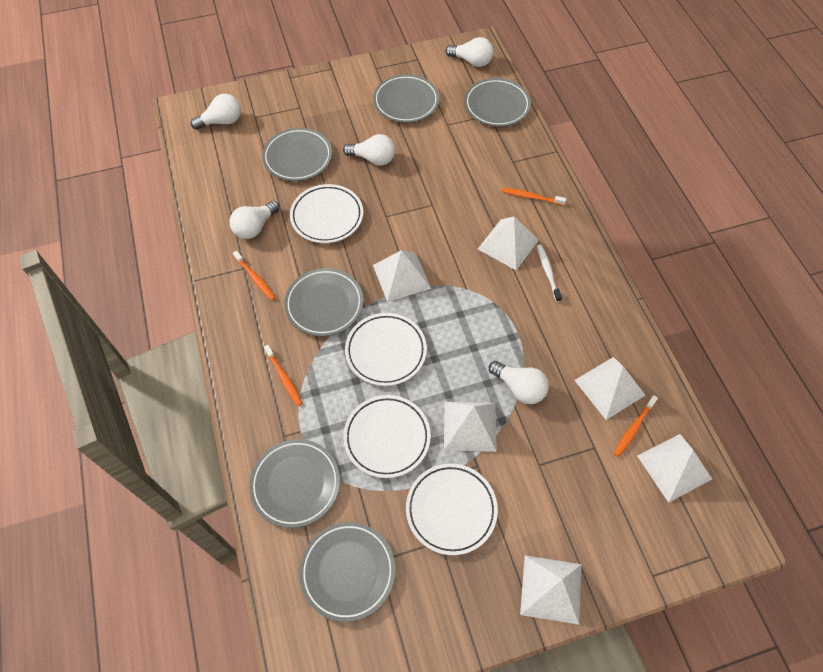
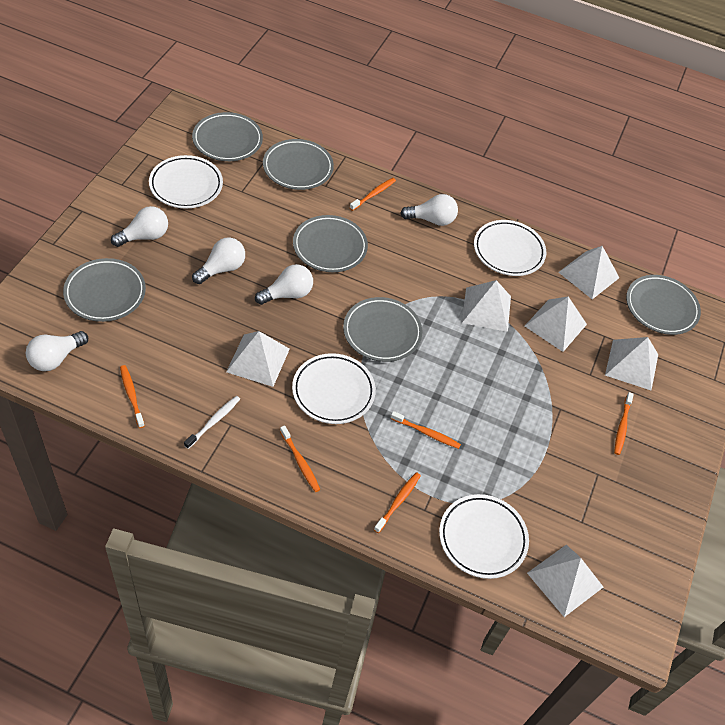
orange toothbrush: 4 -> 6

